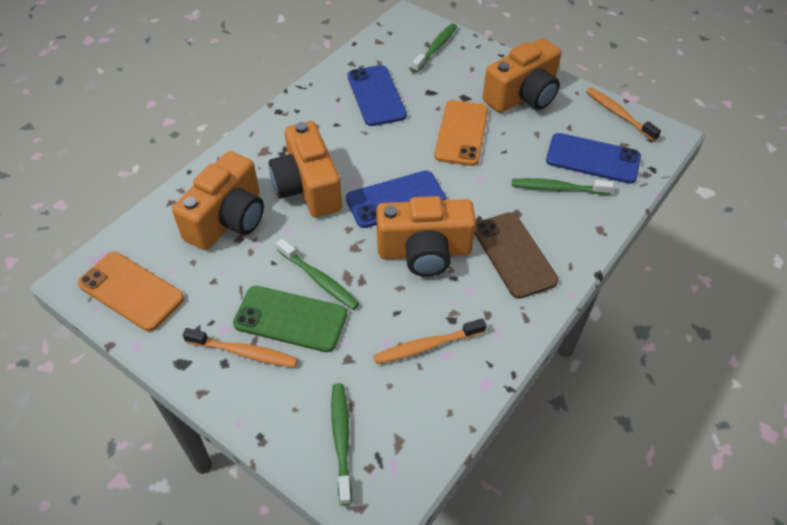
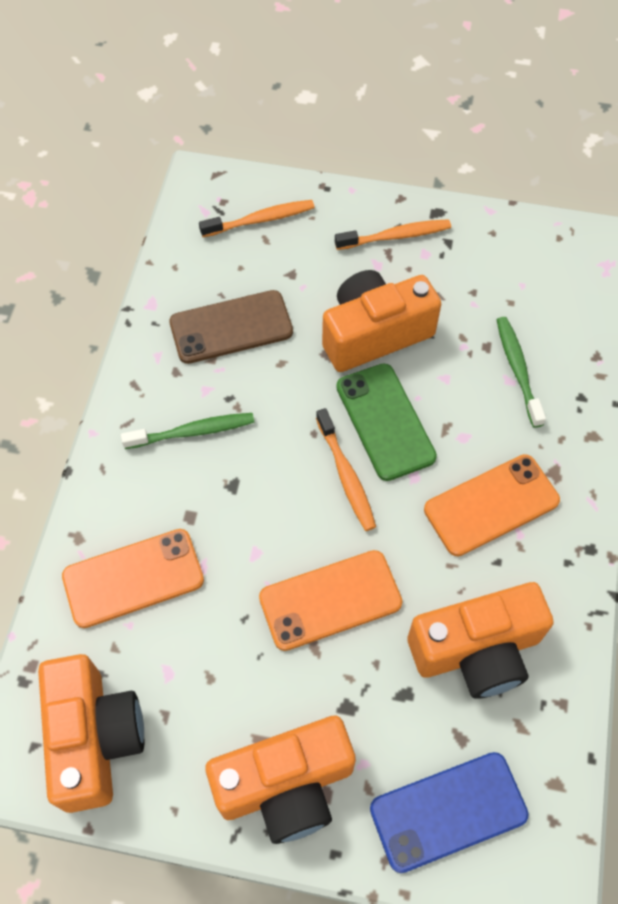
blue phone: 3 -> 1
green toothbrush: 4 -> 2
orange phone: 2 -> 3

